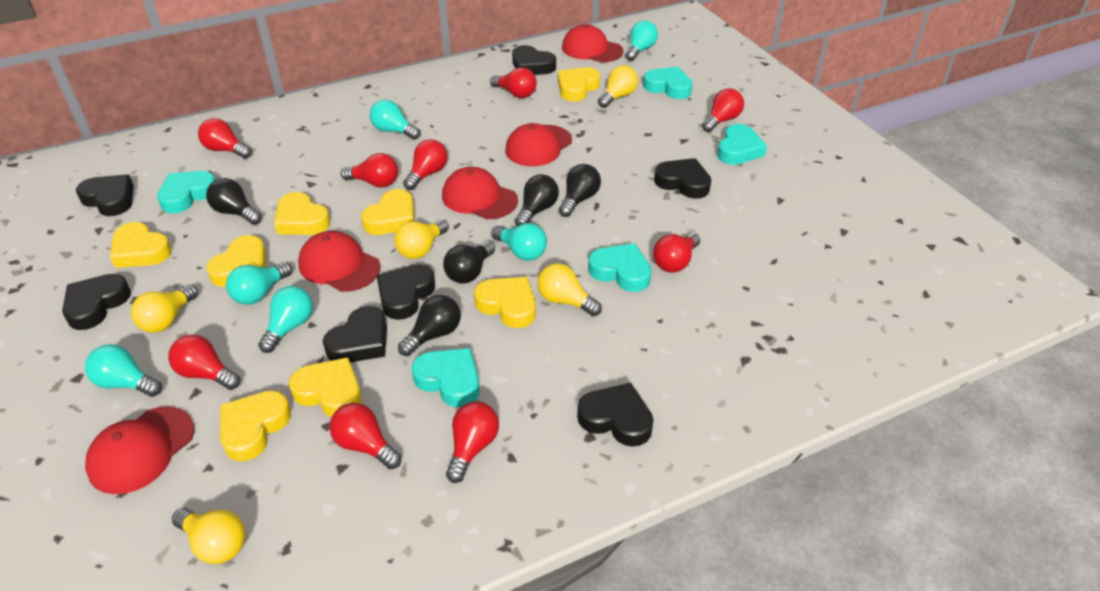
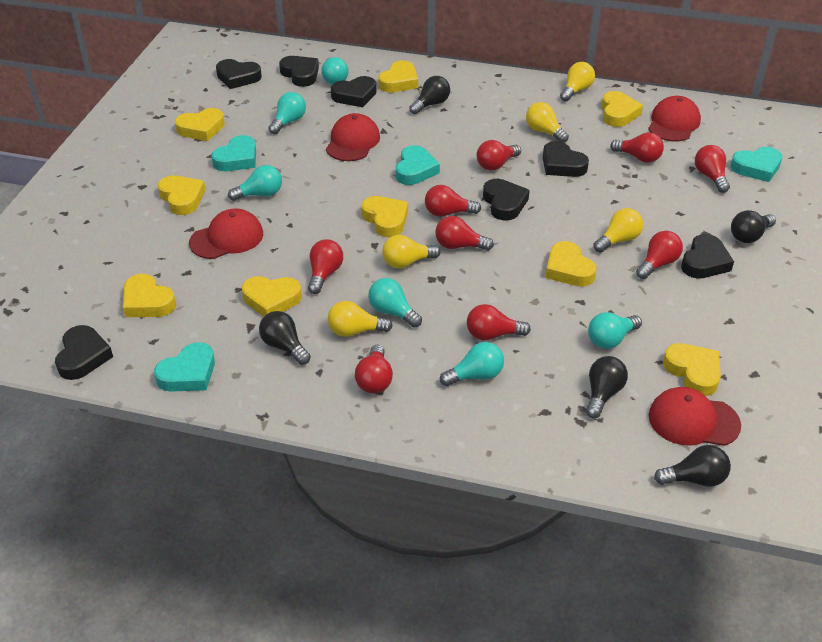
red cap: 5 -> 4
turquoise heart: 5 -> 4
yellow heart: 8 -> 9

